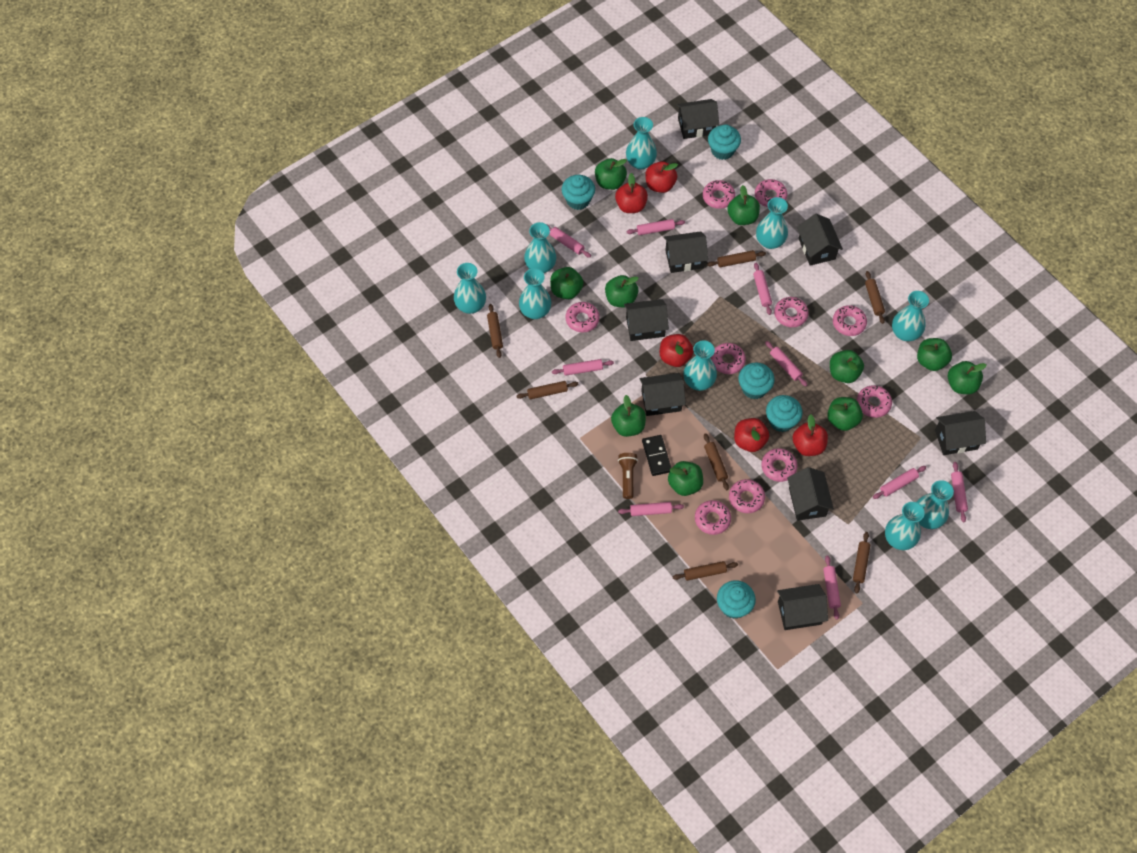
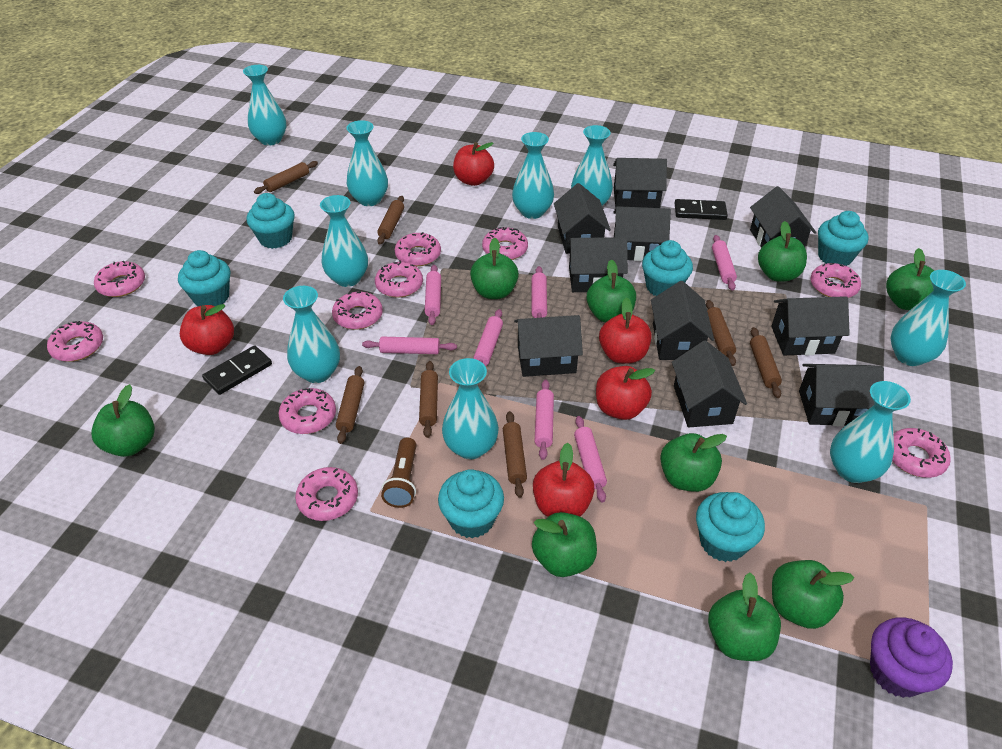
black domino: 1 -> 2
black house: 8 -> 10
green apple: 10 -> 9
pink rolling pin: 9 -> 7
purple cupcake: 0 -> 1
turquoise cupcake: 5 -> 6

